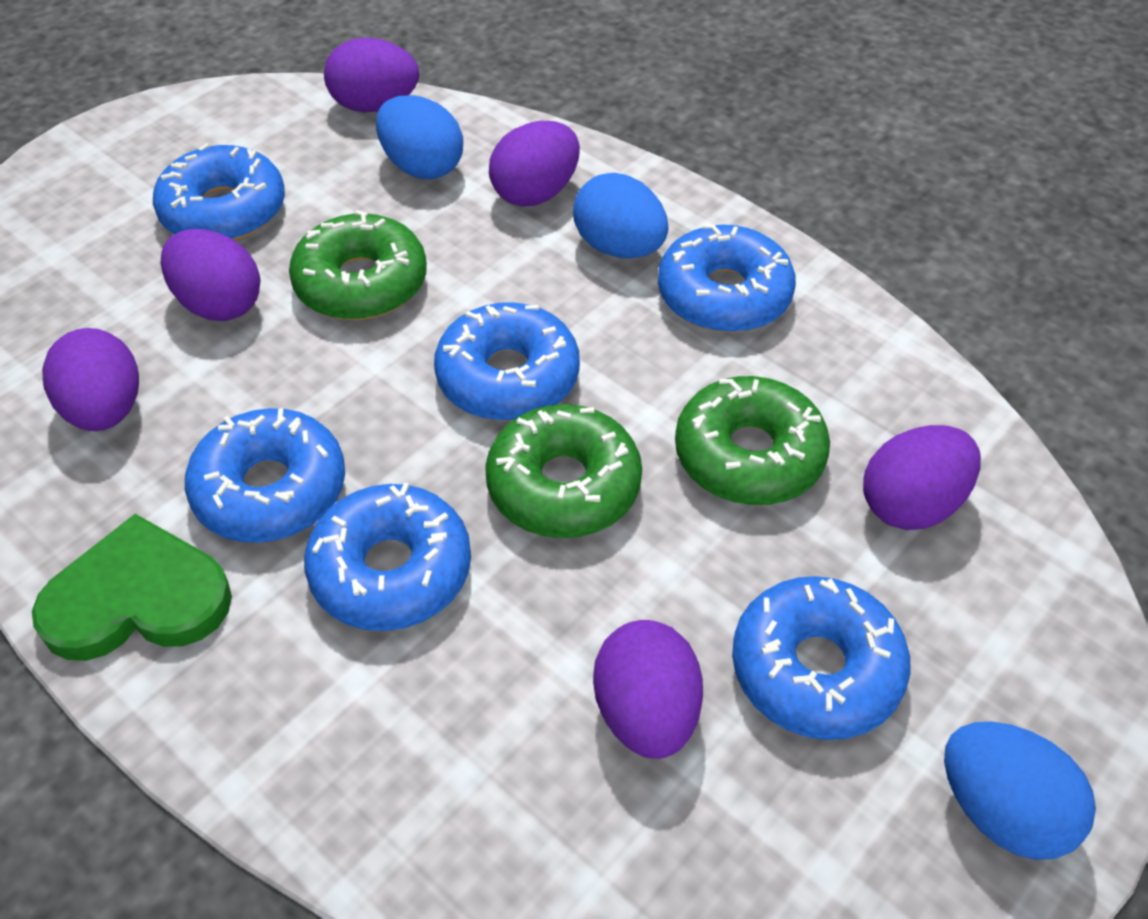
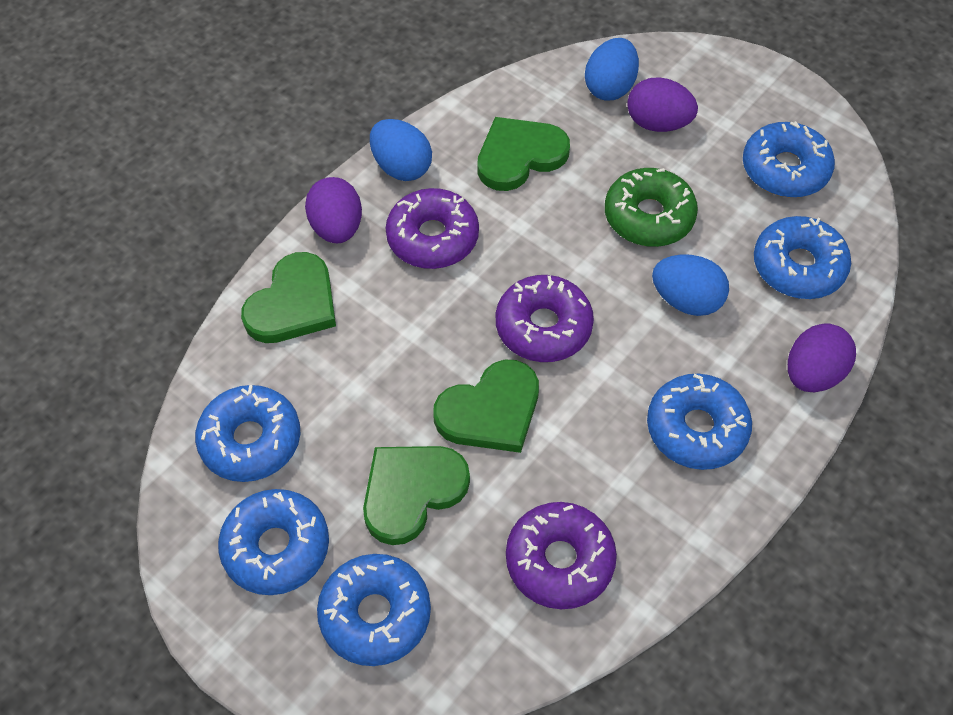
green donut: 3 -> 1
green heart: 1 -> 4
purple donut: 0 -> 3
purple egg: 6 -> 3

